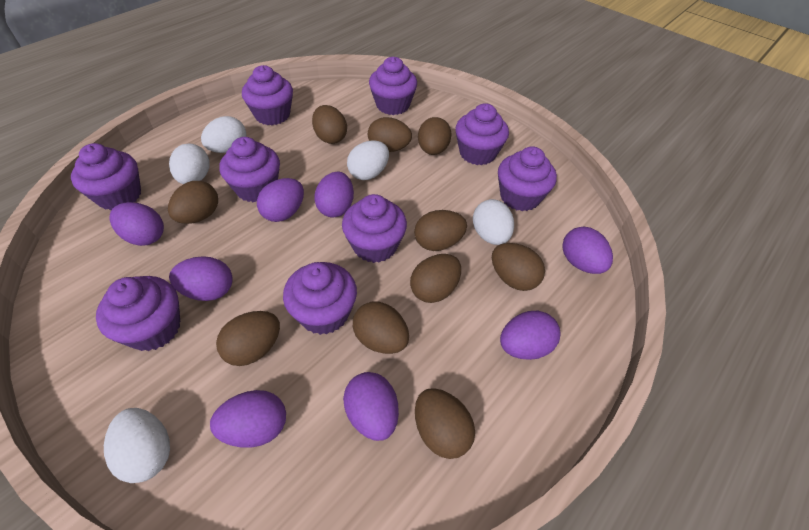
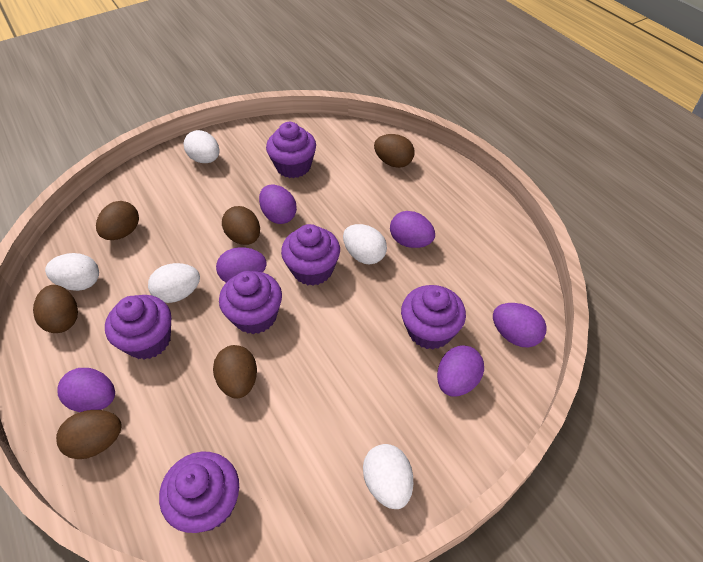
brown egg: 10 -> 6
purple cupcake: 9 -> 6
purple egg: 8 -> 6

